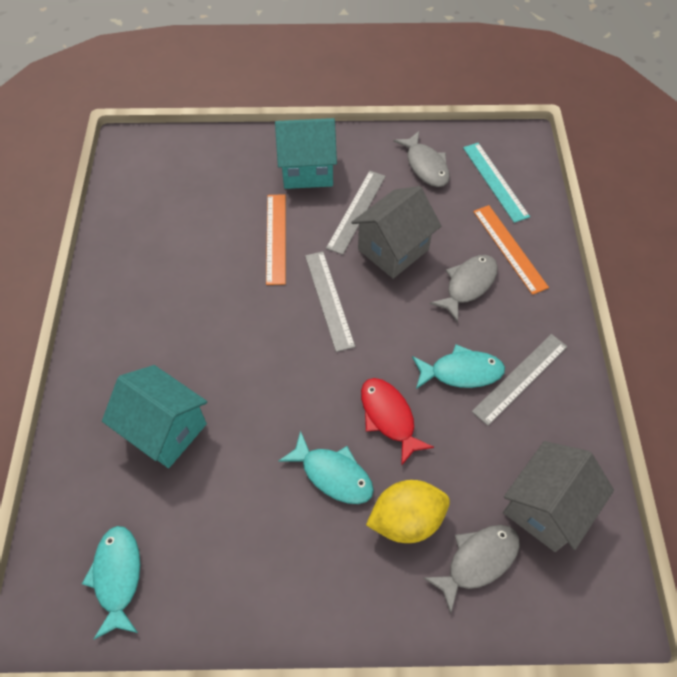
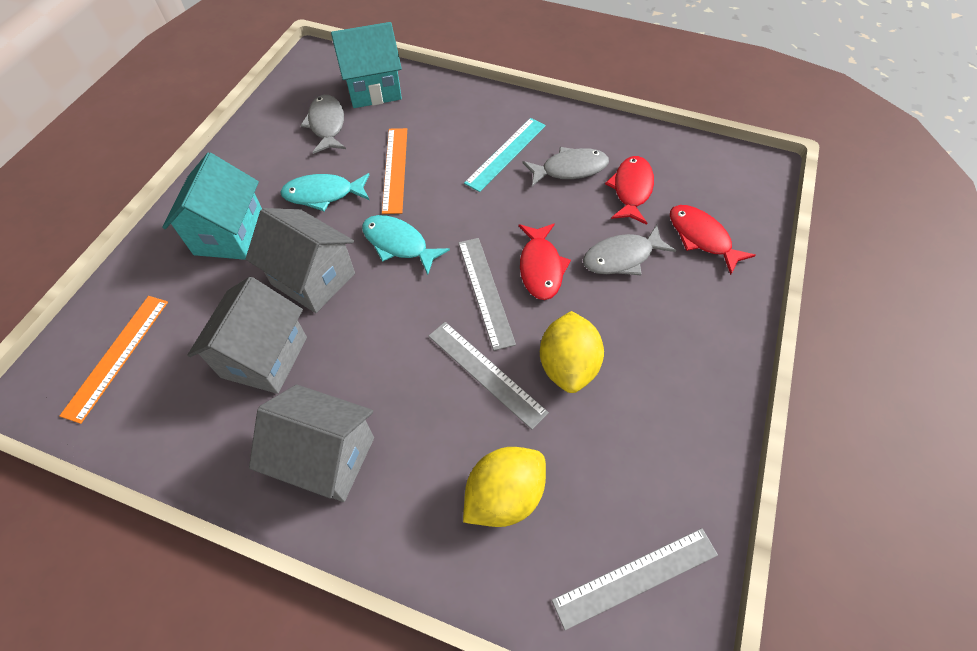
grey house: 2 -> 3
red fish: 1 -> 3
turquoise fish: 3 -> 2
yellow lemon: 1 -> 2

